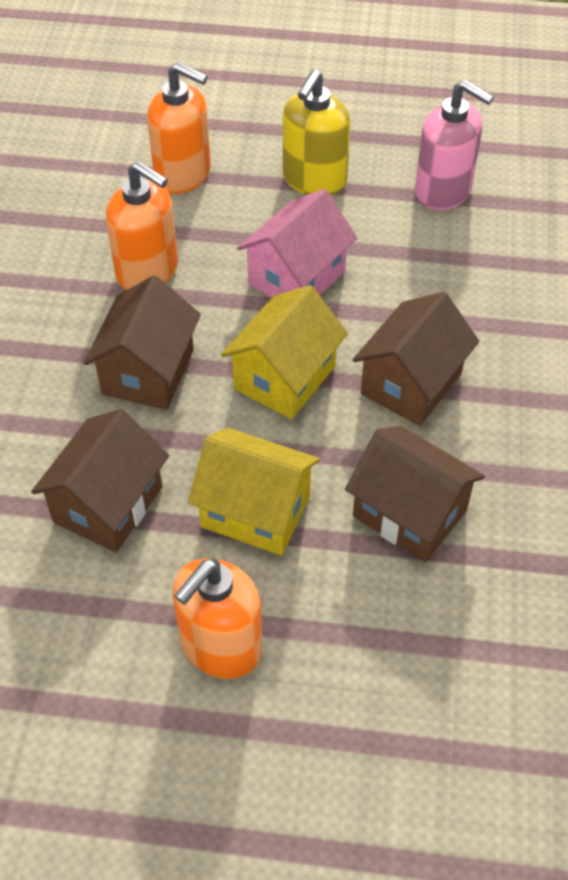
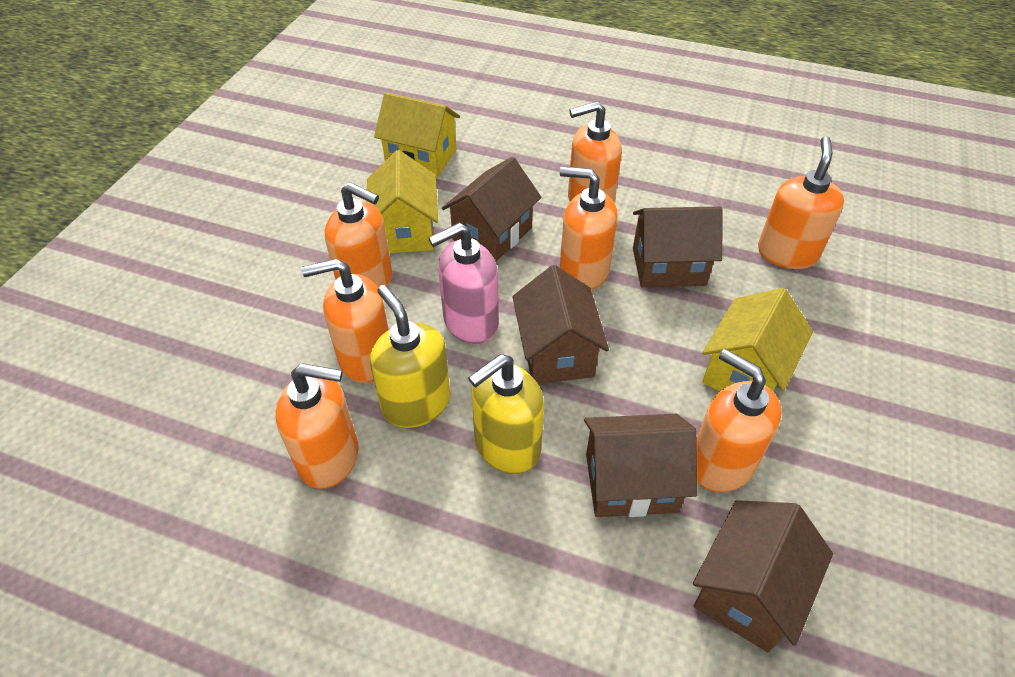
brown house: 4 -> 5
orange soap dispenser: 3 -> 7
pink house: 1 -> 0
yellow house: 2 -> 3
yellow soap dispenser: 1 -> 2

